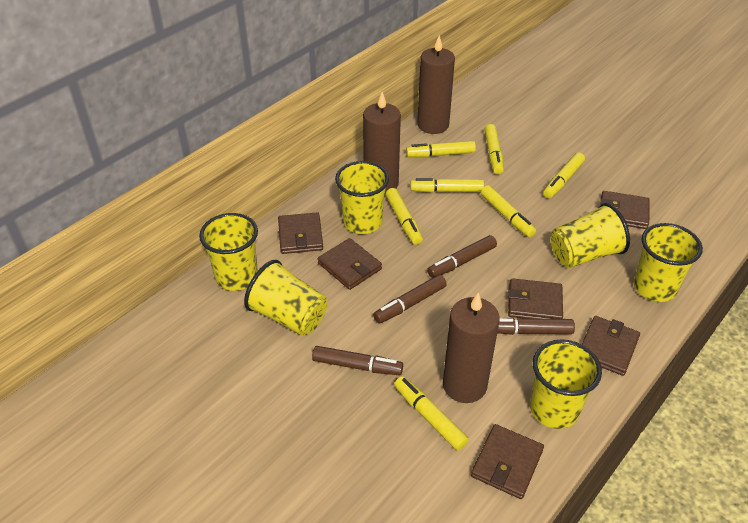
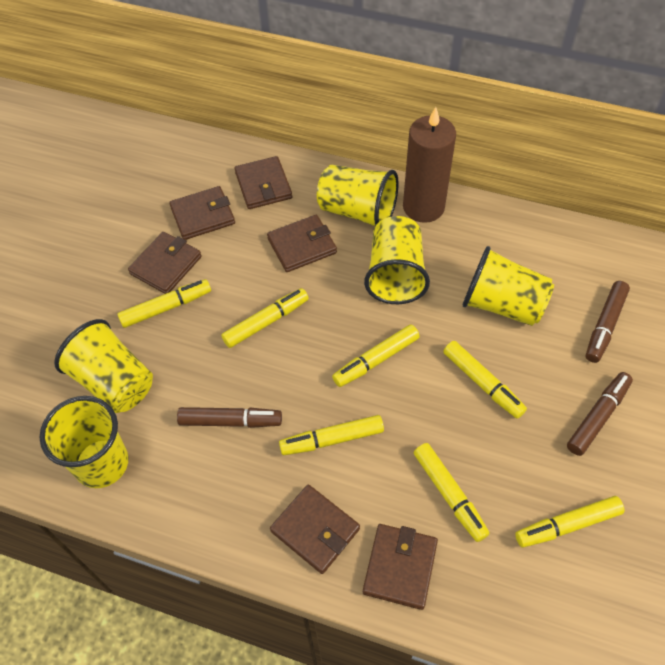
brown candle: 3 -> 1
brown marker: 4 -> 3
yellow cup: 6 -> 5

